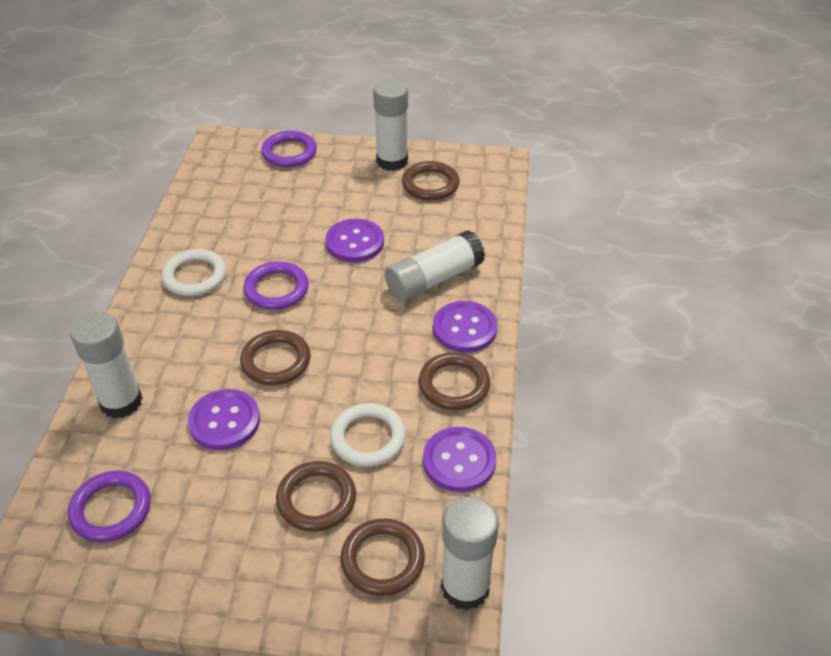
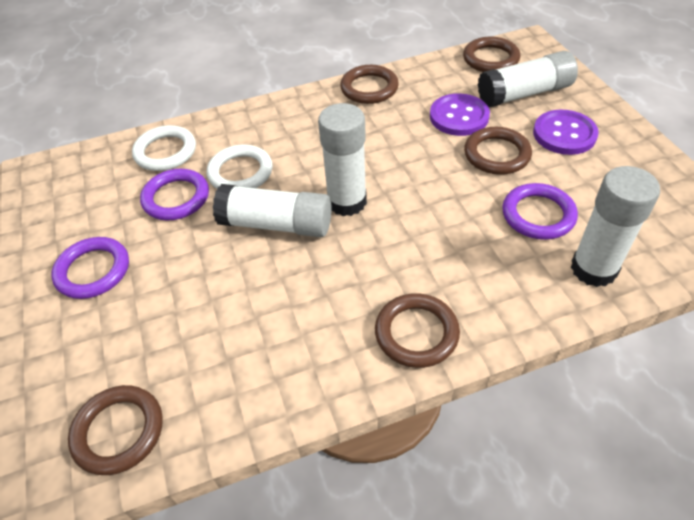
purple button: 4 -> 2

